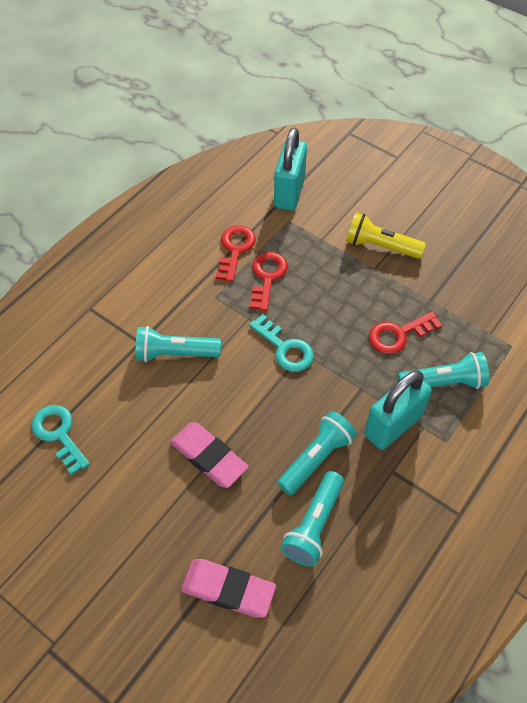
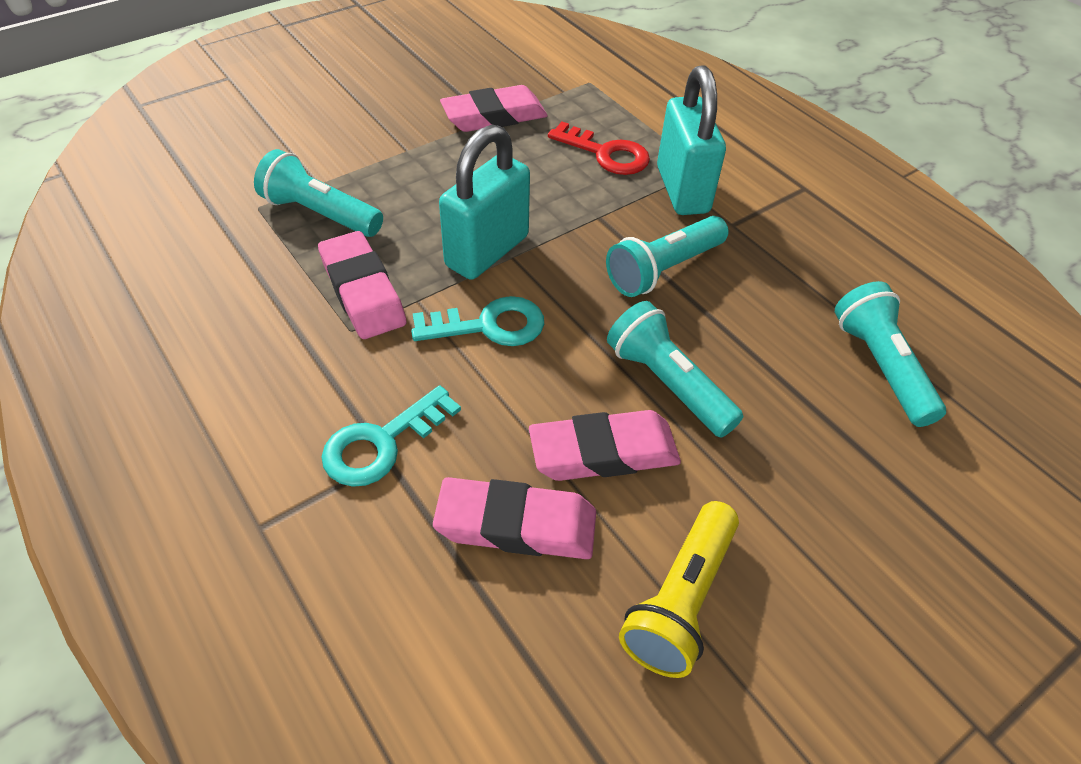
pink eraser: 2 -> 4
red key: 3 -> 1

